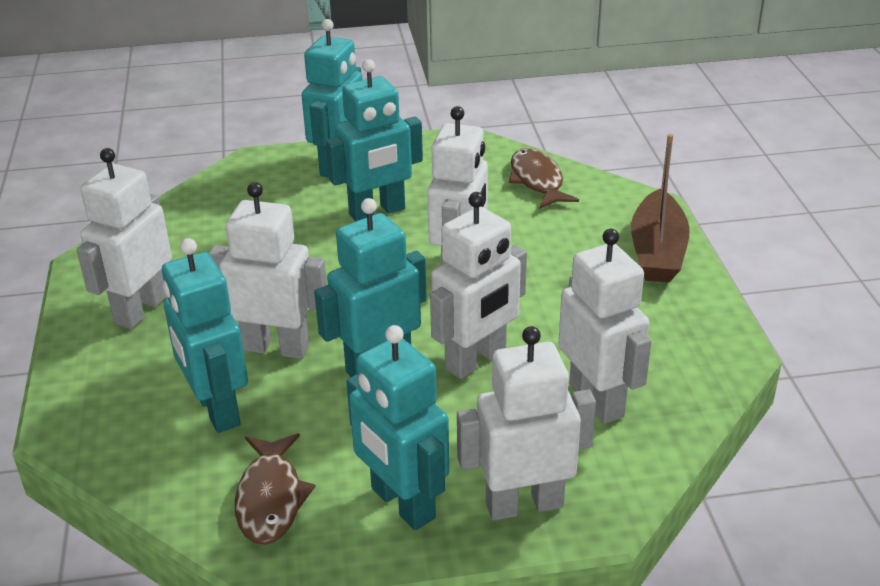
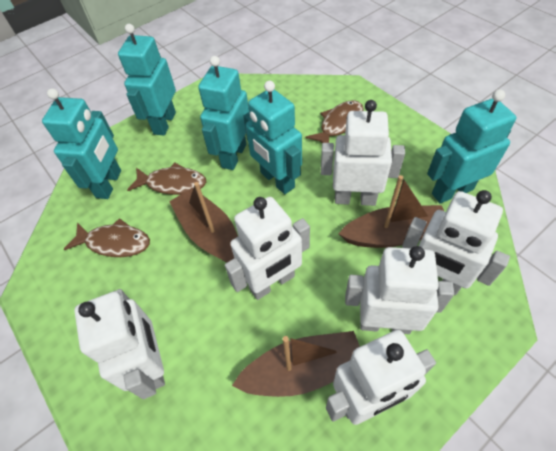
brown boat: 1 -> 3
brown fish: 2 -> 3

